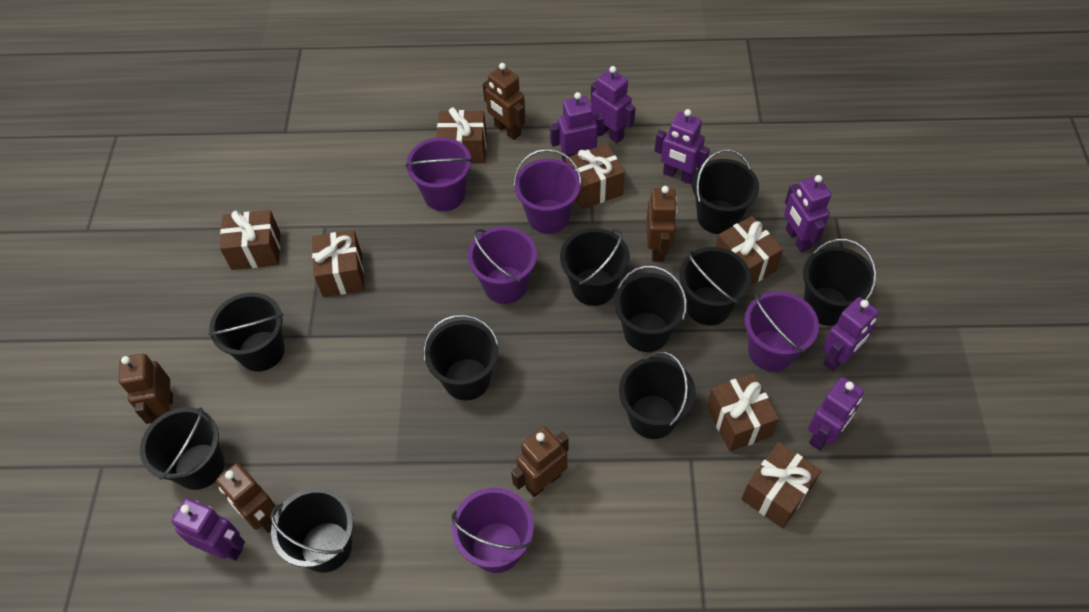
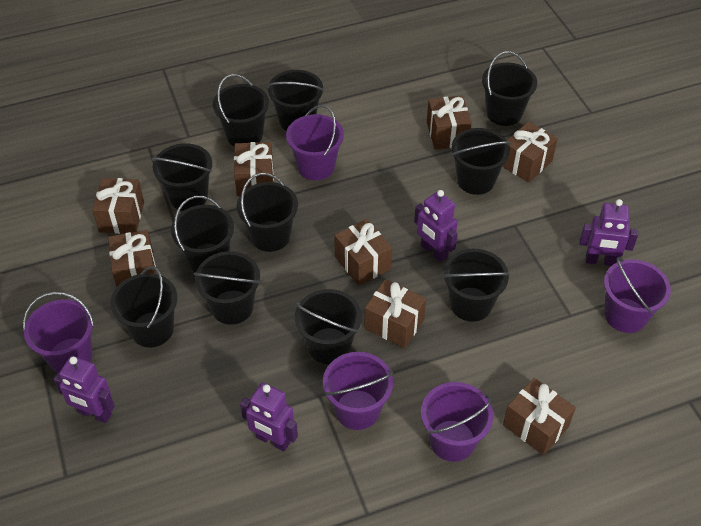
black bucket: 10 -> 11
brown gift: 7 -> 8
brown robot: 5 -> 0
purple robot: 7 -> 4

